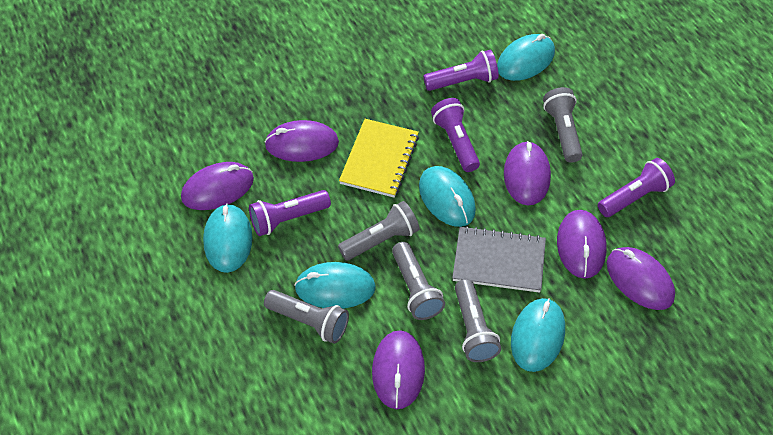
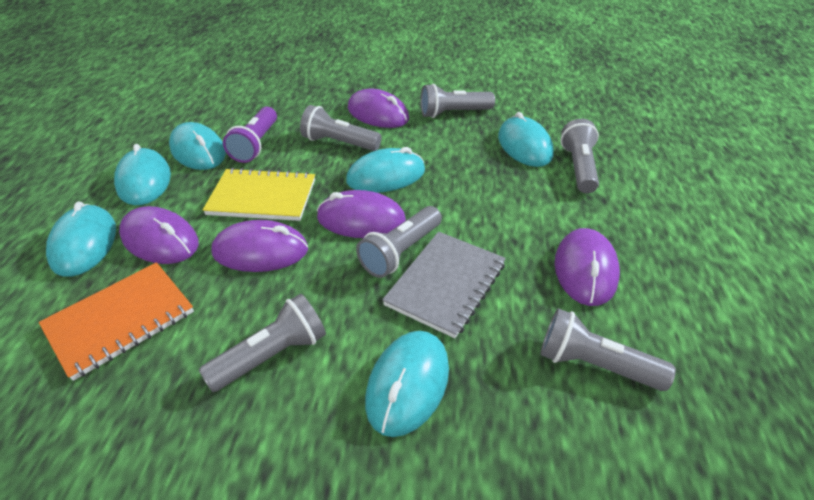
grey flashlight: 5 -> 6
orange notebook: 0 -> 1
purple flashlight: 4 -> 1
purple mouse: 6 -> 5
turquoise mouse: 5 -> 6

